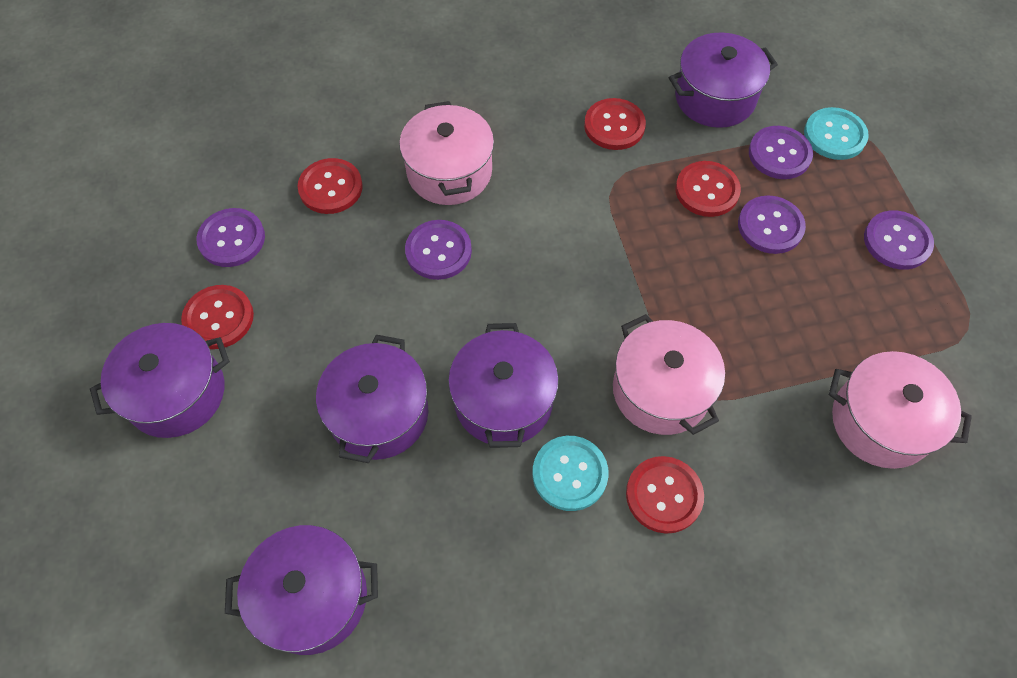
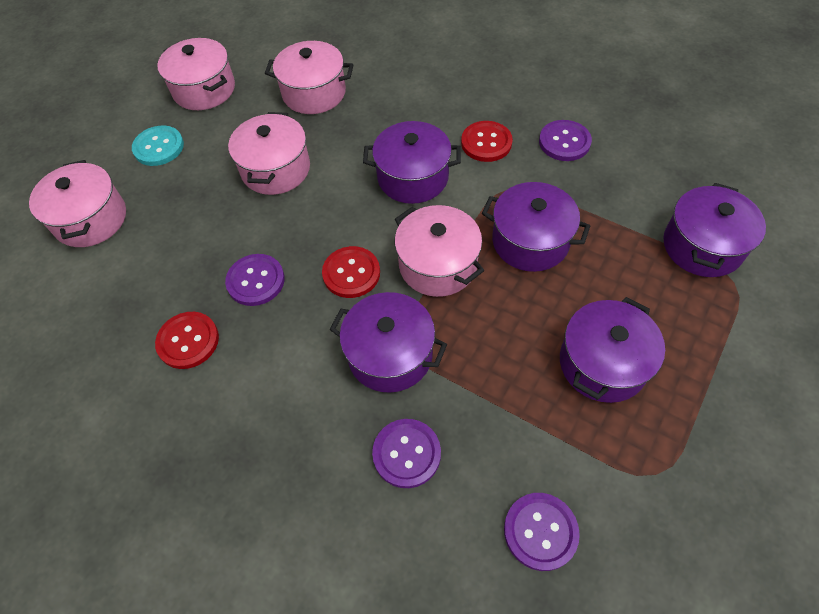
pink pot: 3 -> 5
purple button: 5 -> 4
red button: 5 -> 3
turquoise button: 2 -> 1

